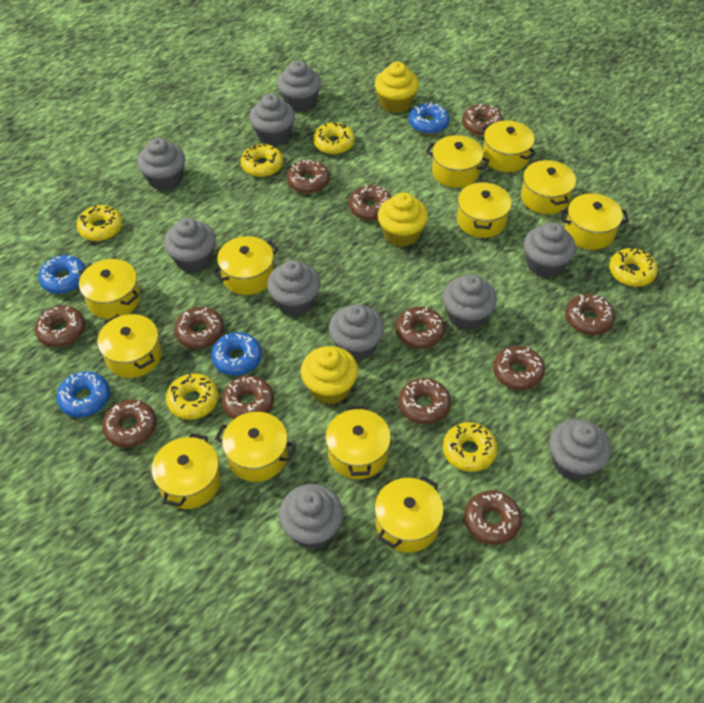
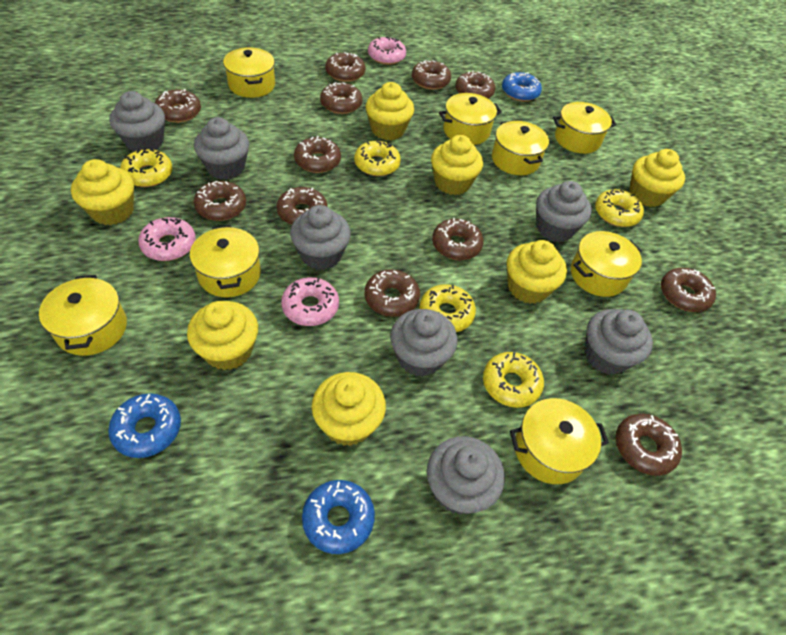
blue donut: 4 -> 3
grey cupcake: 10 -> 7
pink donut: 0 -> 3
yellow cupcake: 3 -> 7
yellow donut: 6 -> 5
yellow pot: 12 -> 8

